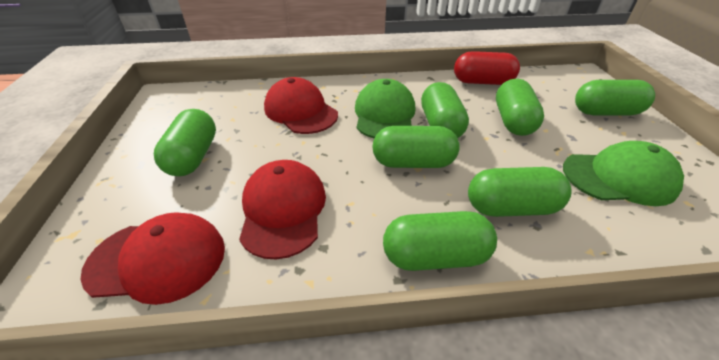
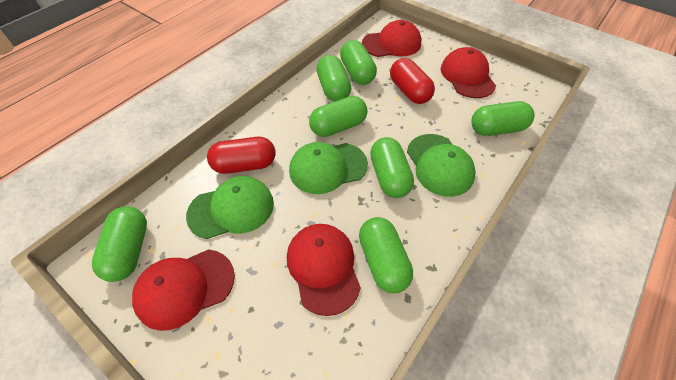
green cap: 2 -> 3
red cap: 3 -> 4
red capsule: 1 -> 2

